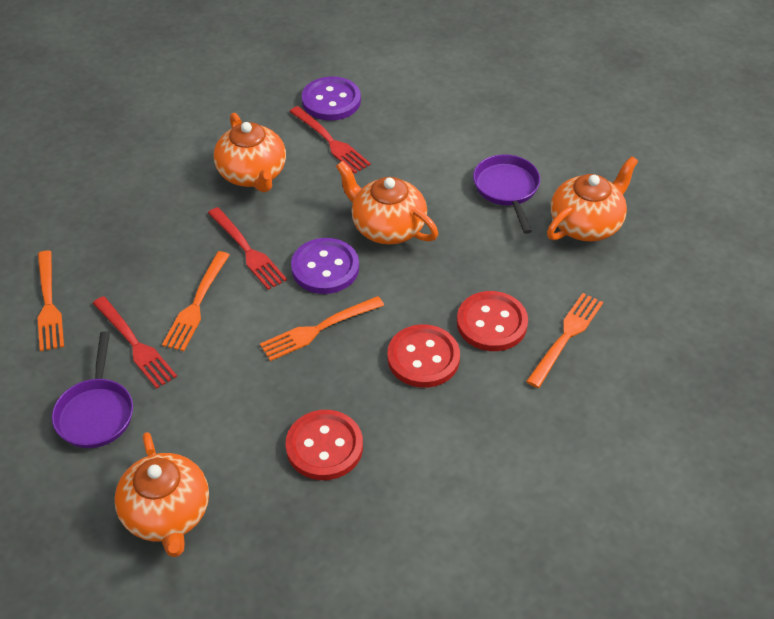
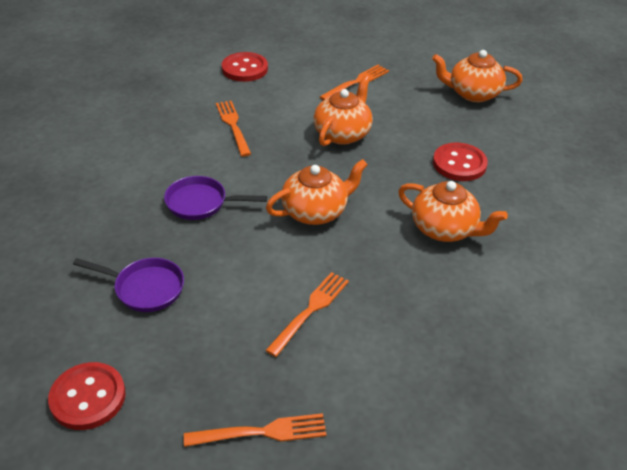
purple button: 2 -> 0
red fork: 3 -> 0

